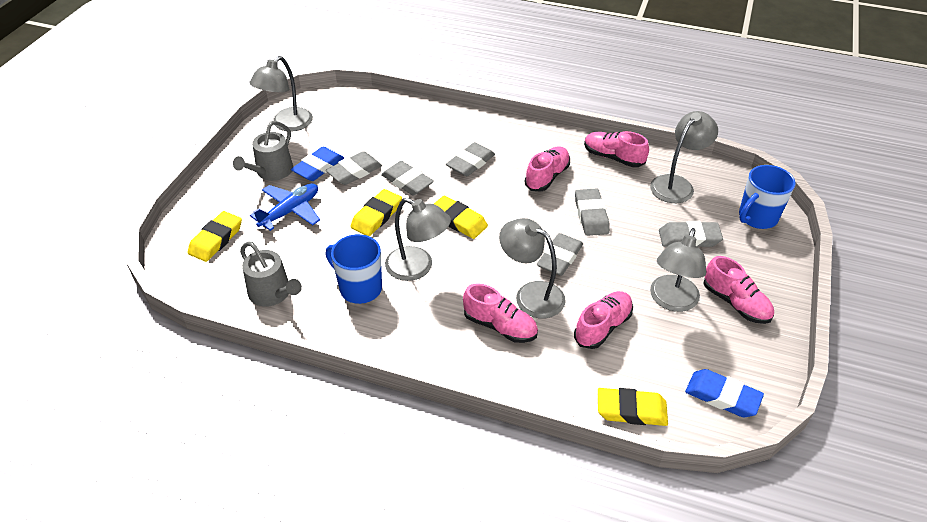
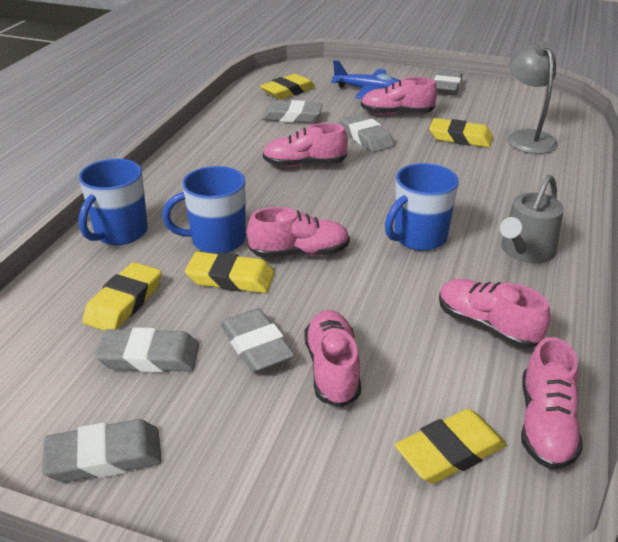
blue eraser: 2 -> 0
blue mug: 2 -> 3
grey lamp: 5 -> 1
grey watering can: 2 -> 1
pink shoe: 5 -> 6
yellow eraser: 4 -> 5

